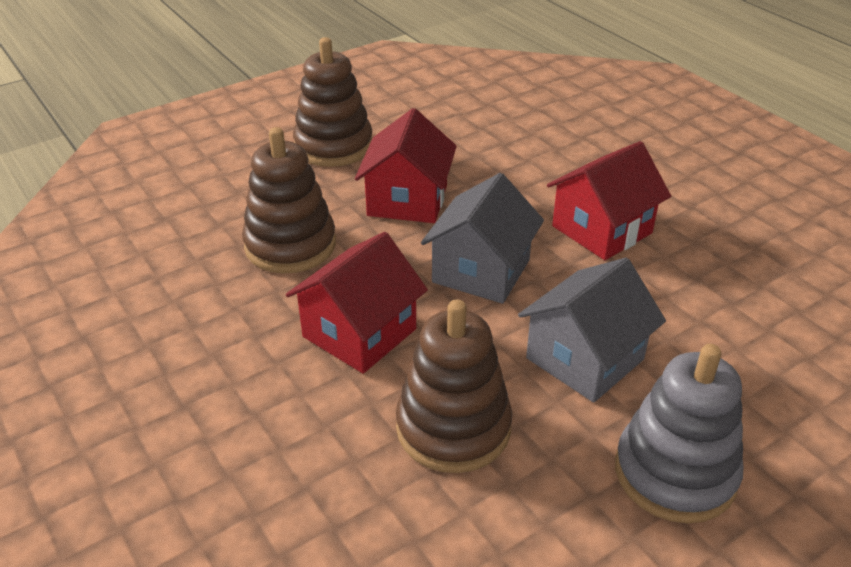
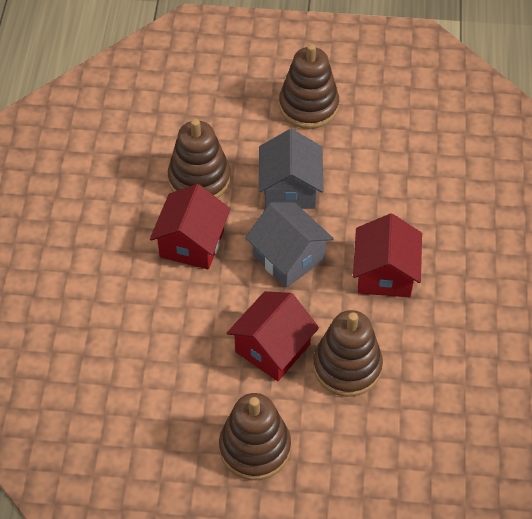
brown stacking toy: 3 -> 4
grey stacking toy: 1 -> 0

